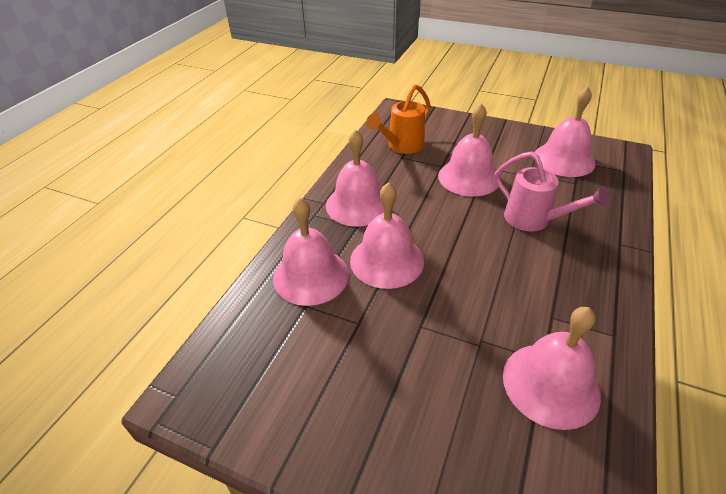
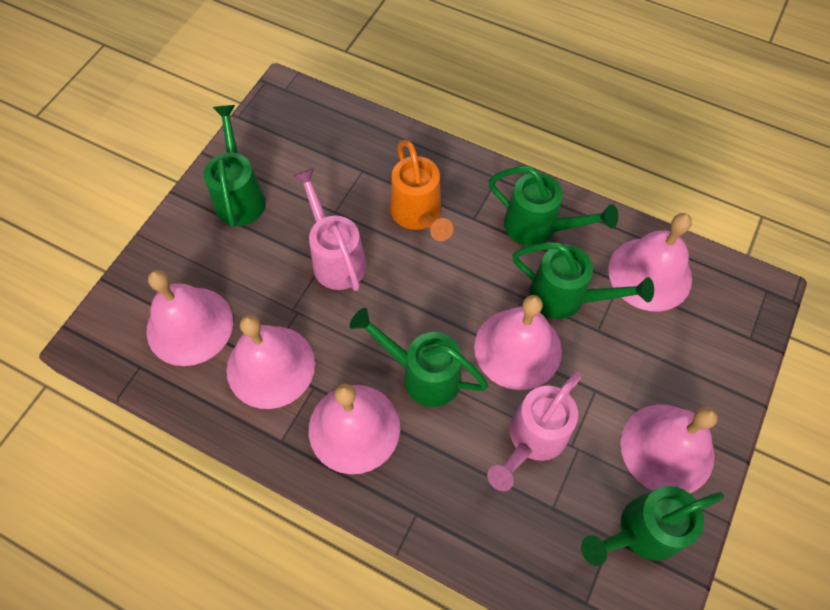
green watering can: 0 -> 5
pink watering can: 1 -> 2

